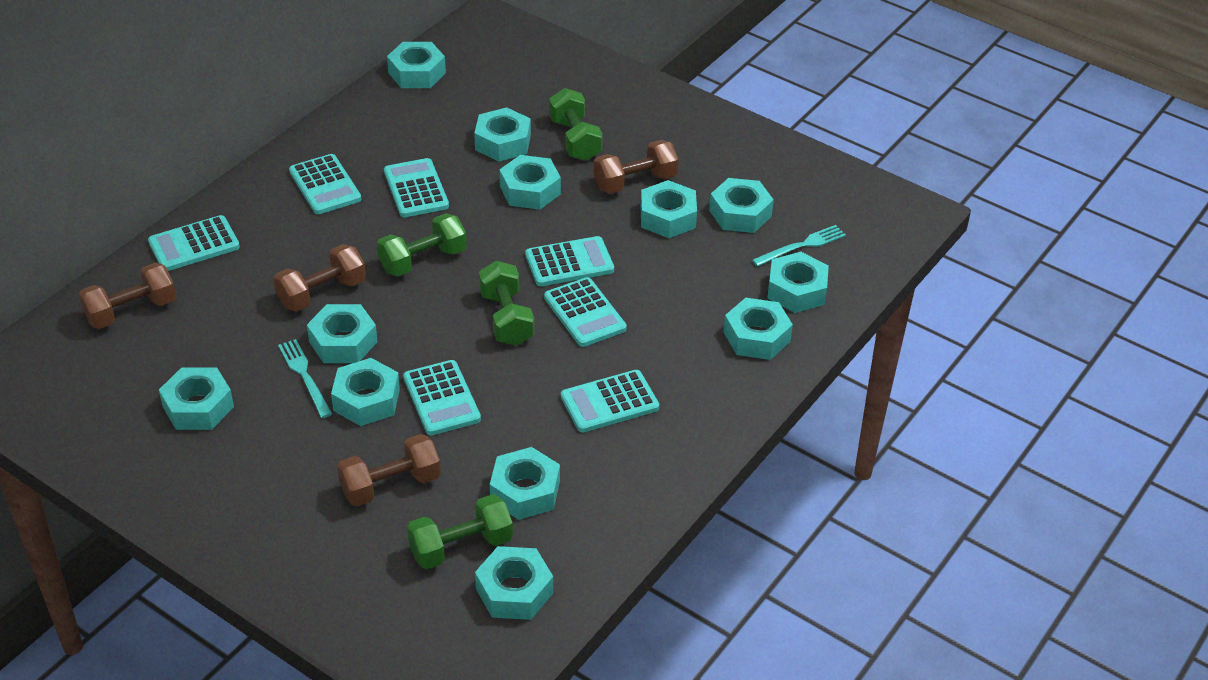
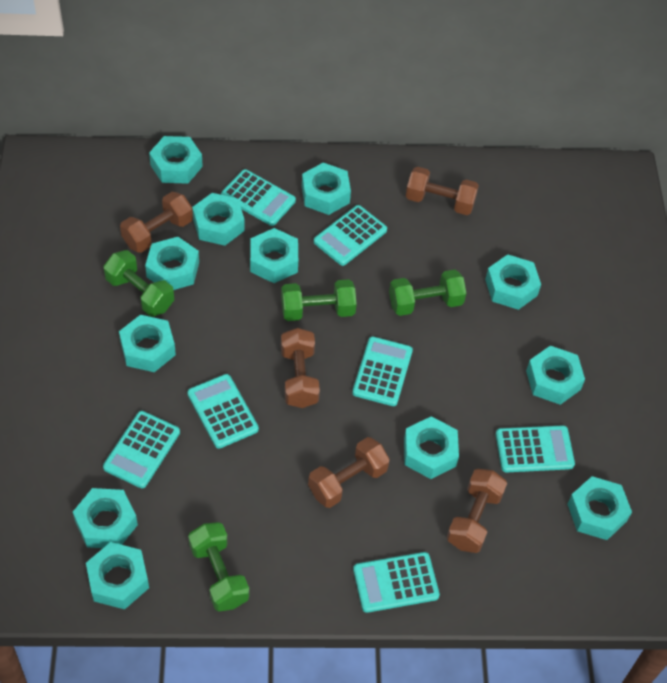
brown dumbbell: 4 -> 5
turquoise fork: 2 -> 0

